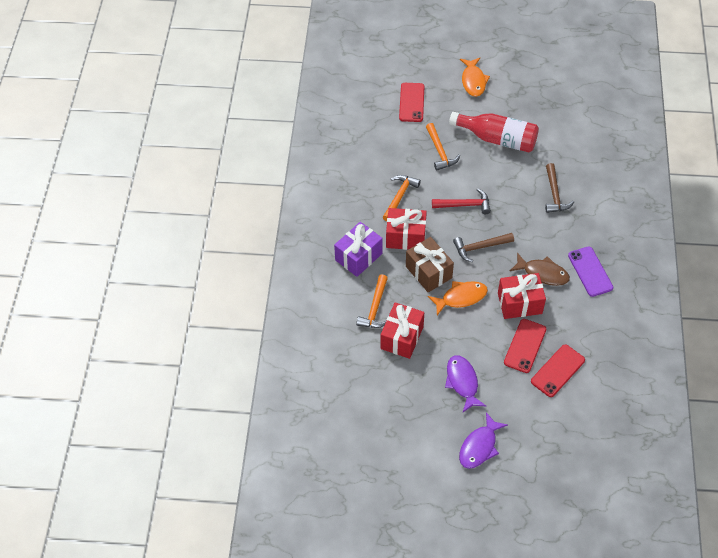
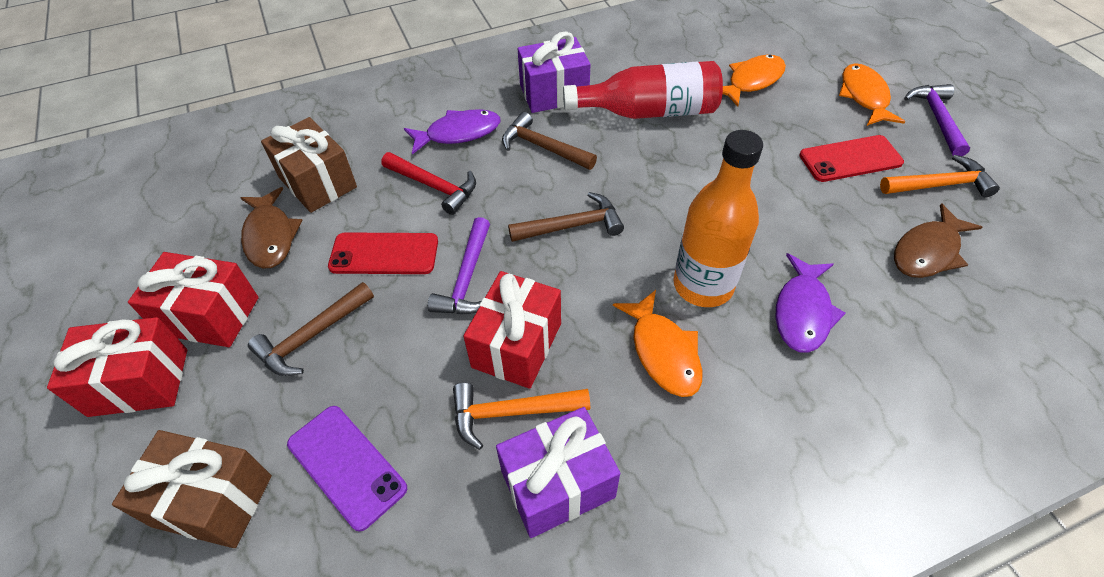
brown fish: 1 -> 2
brown gift: 1 -> 2
brown hammer: 2 -> 3
orange bottle: 0 -> 1
orange fish: 2 -> 3
orange hammer: 3 -> 2
purple gift: 1 -> 2
purple hammer: 0 -> 2
red phone: 3 -> 2

